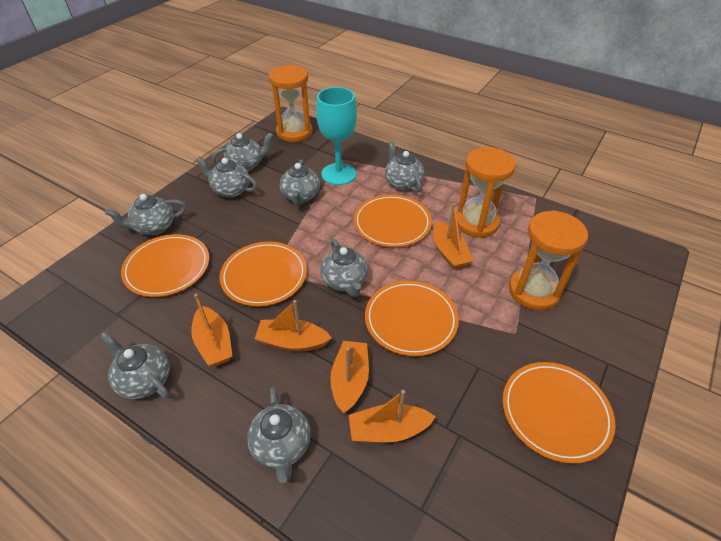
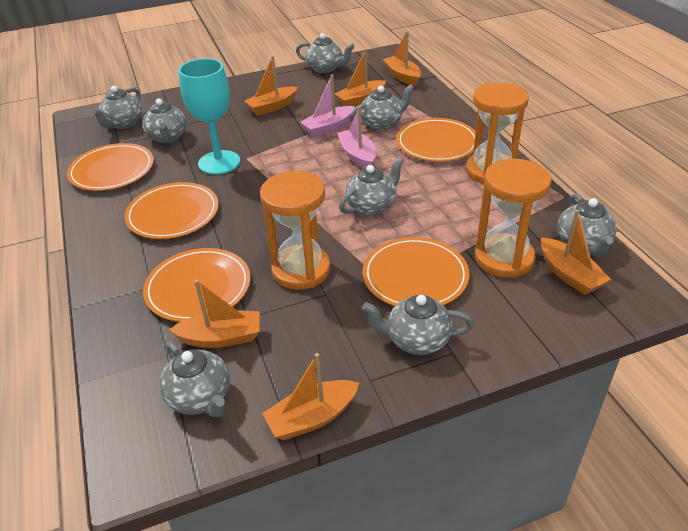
orange boat: 5 -> 6
pink boat: 0 -> 2

